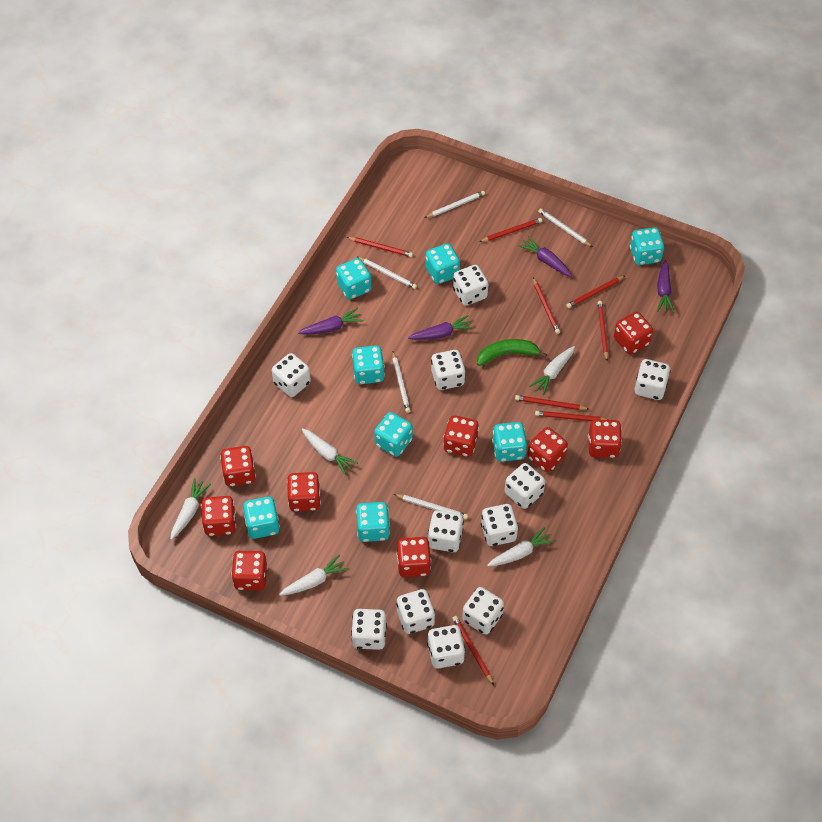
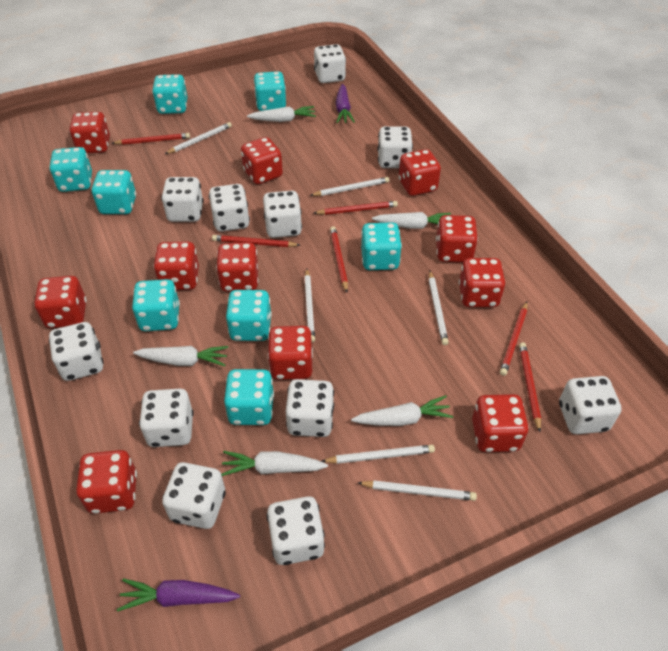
green banana: 1 -> 0
purple carrot: 4 -> 2
red dice: 9 -> 11
red pencil: 8 -> 6
white pencil: 5 -> 6

